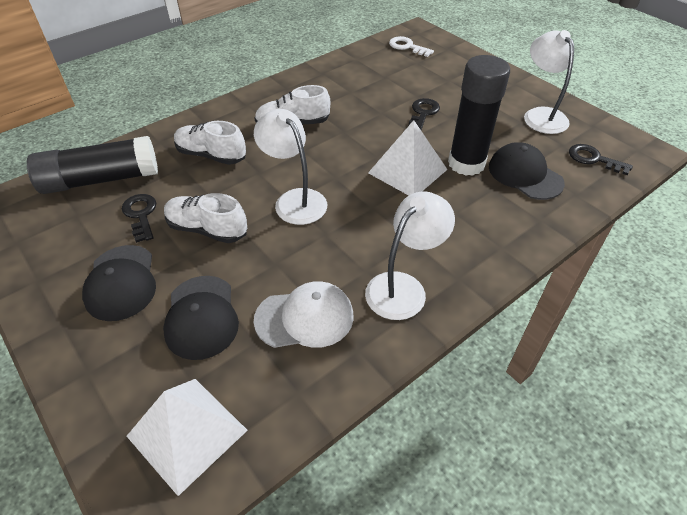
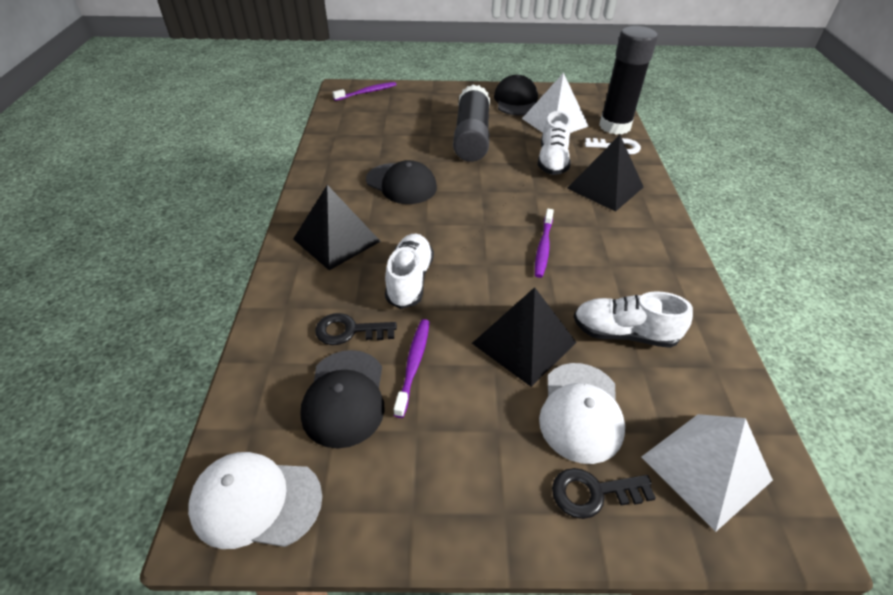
black key: 3 -> 2
black pyramid: 0 -> 3
purple toothbrush: 0 -> 3
white cap: 1 -> 2
white lamp: 3 -> 0

